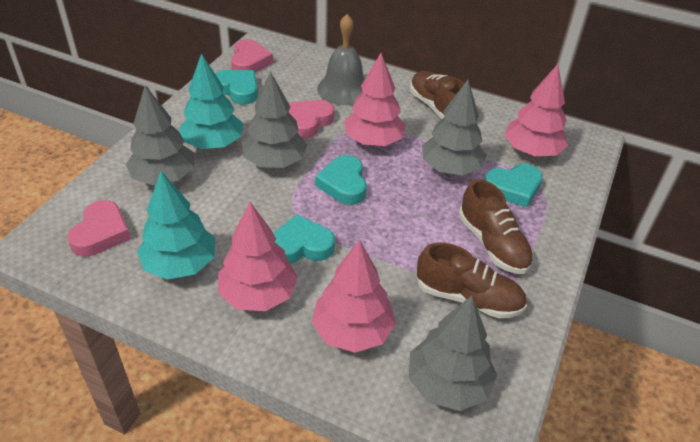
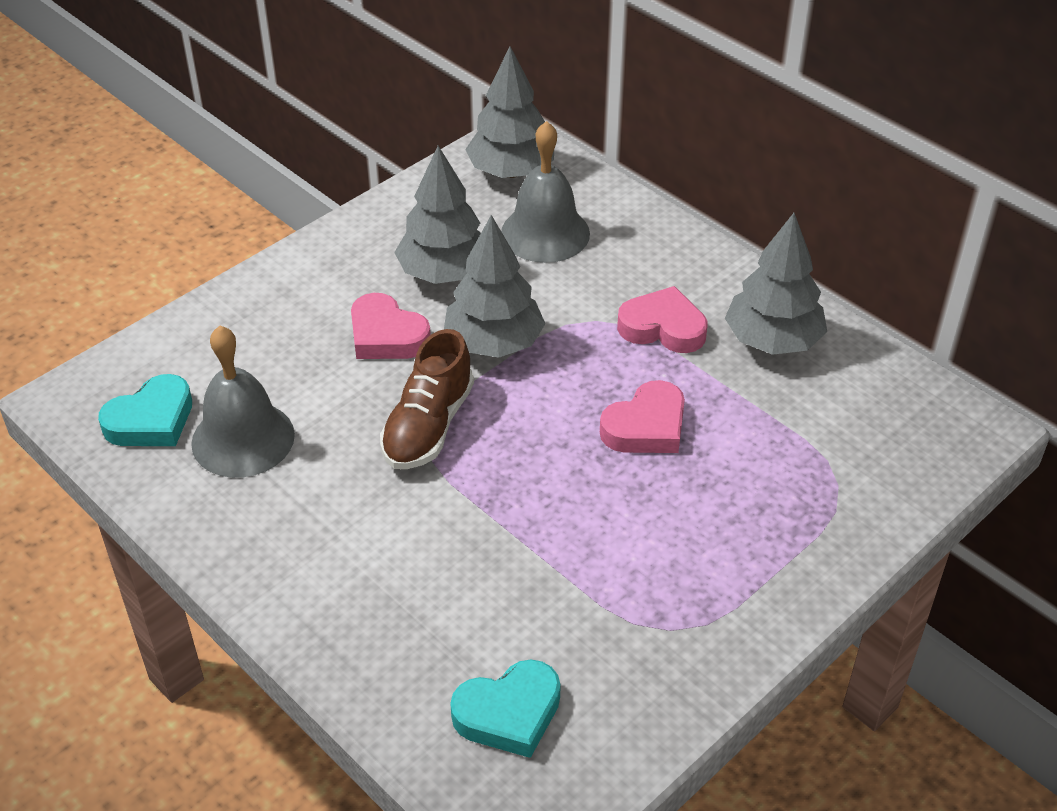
brown shoe: 3 -> 1
grey bell: 1 -> 2
pink tree: 4 -> 0
turquoise heart: 4 -> 2
turquoise tree: 2 -> 0

